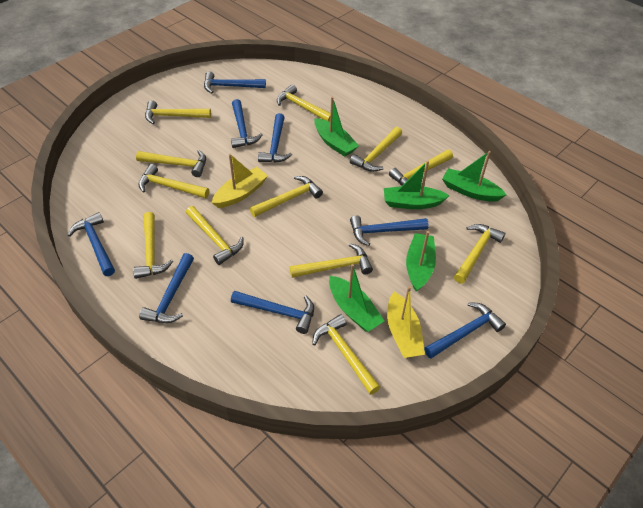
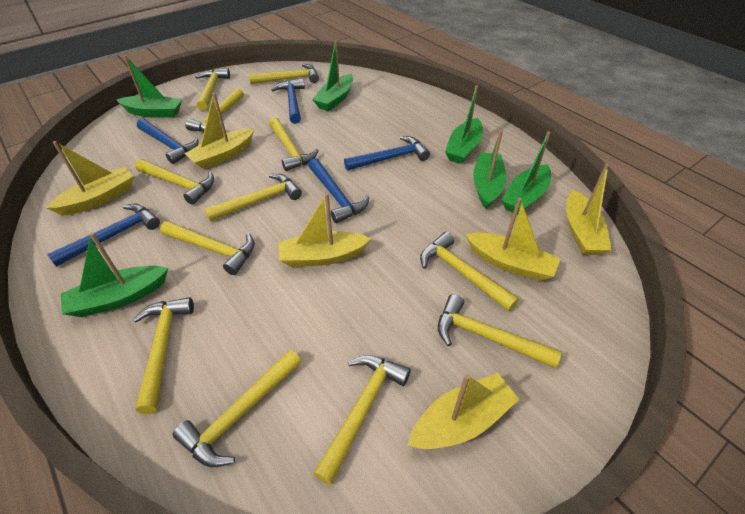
blue hammer: 8 -> 5
green boat: 5 -> 6
yellow boat: 2 -> 6

